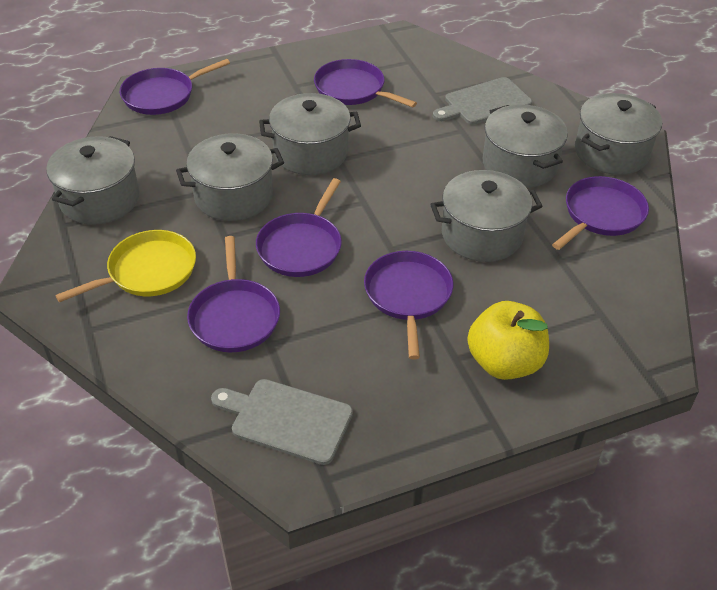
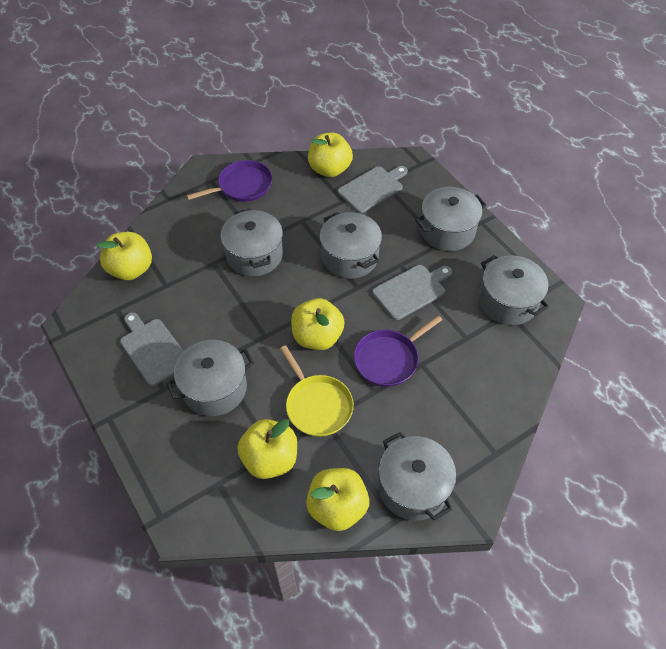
grey cutting board: 2 -> 3
purple pan: 6 -> 2
yellow apple: 1 -> 5

